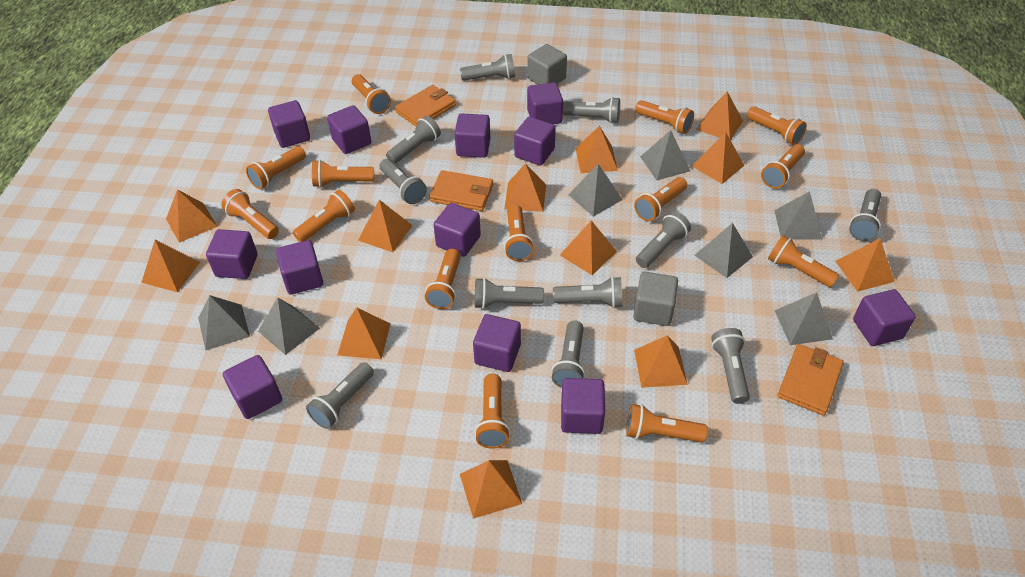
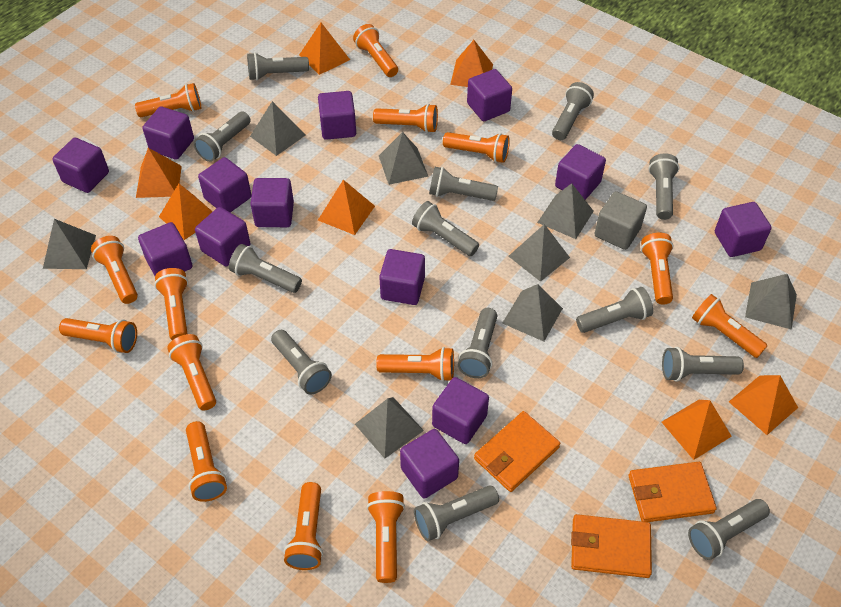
grey cube: 2 -> 1
grey flashlight: 11 -> 13
grey pyramid: 7 -> 8
orange pyramid: 12 -> 7
purple cube: 12 -> 13

